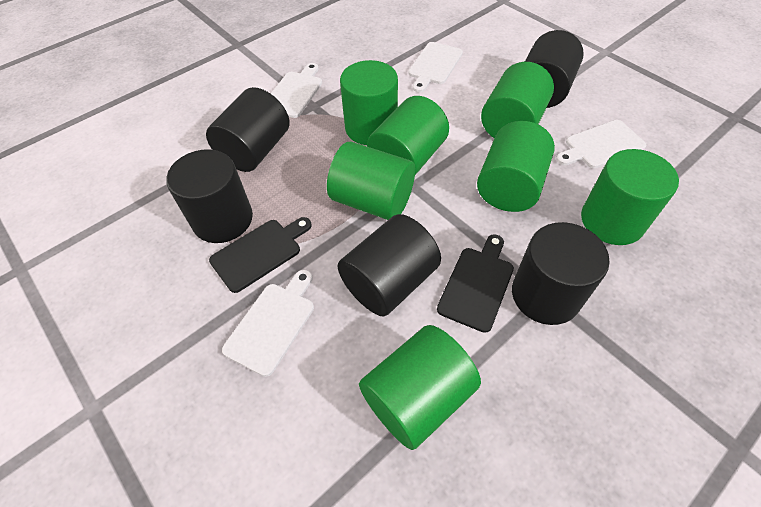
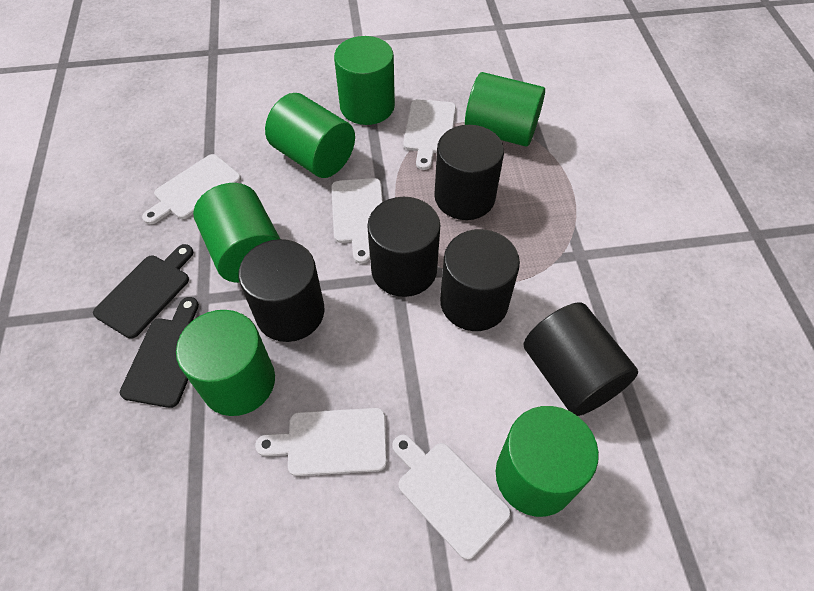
green cylinder: 7 -> 6
white cutting board: 4 -> 5

